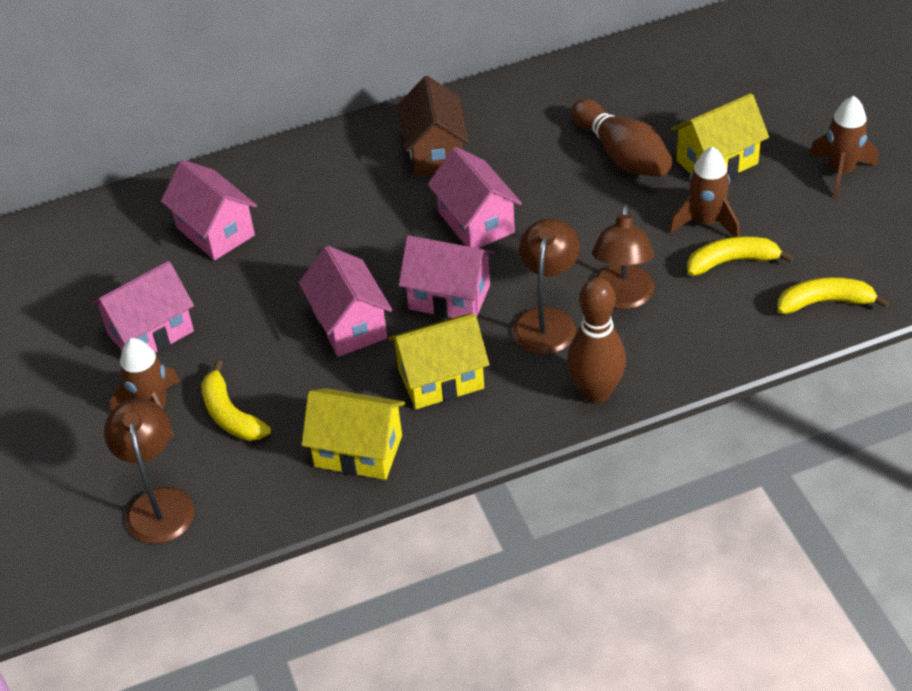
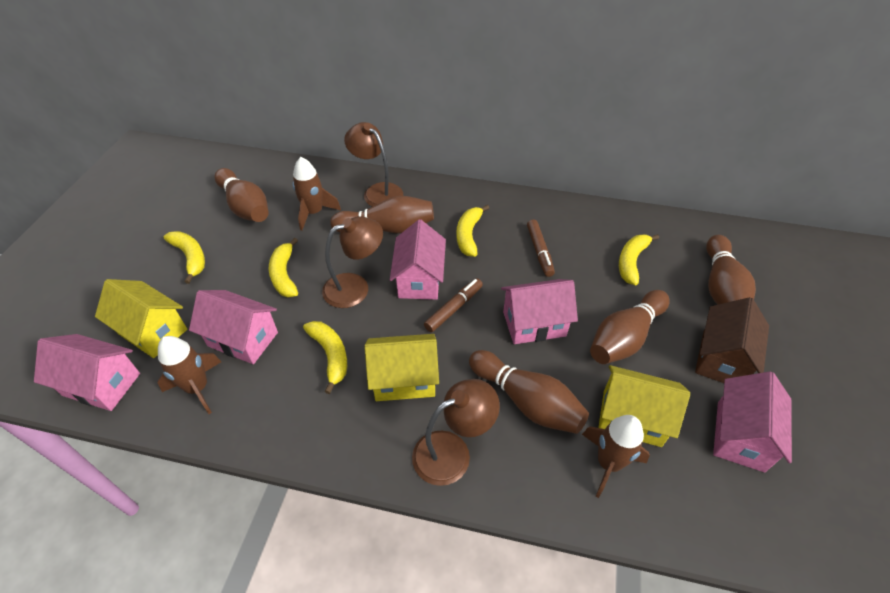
brown bowling pin: 2 -> 5
brown marker: 0 -> 2
yellow banana: 3 -> 5

